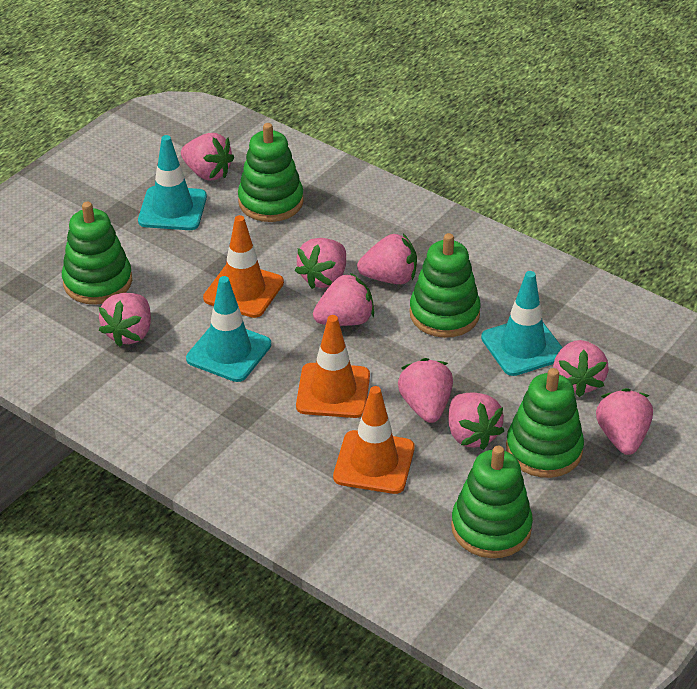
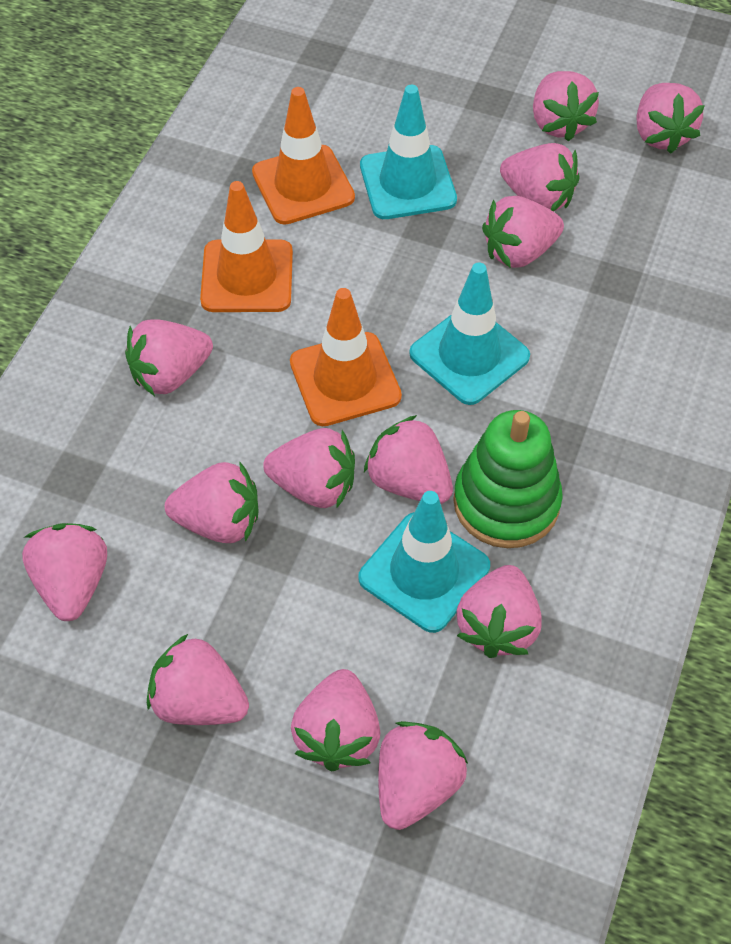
green stacking toy: 5 -> 1
pink strawberry: 9 -> 13

